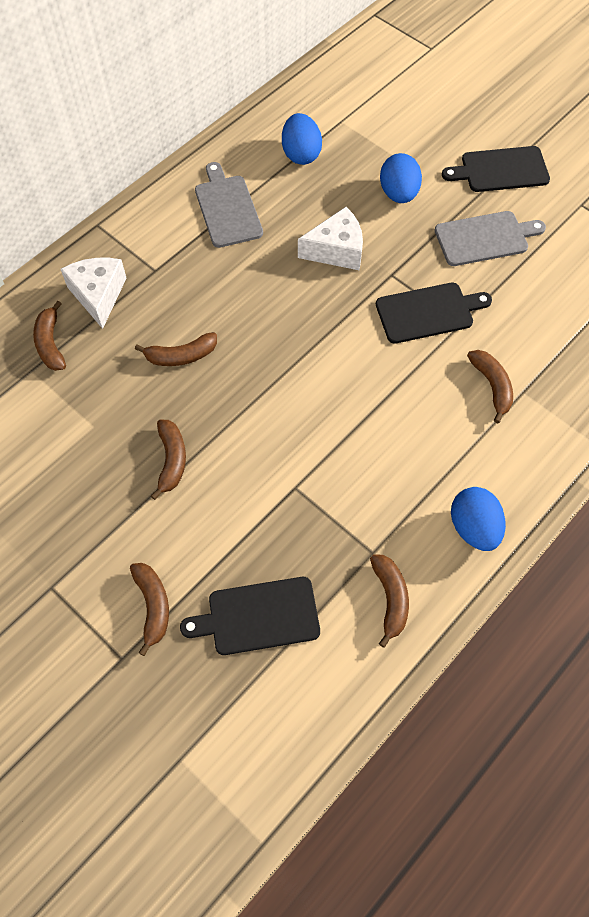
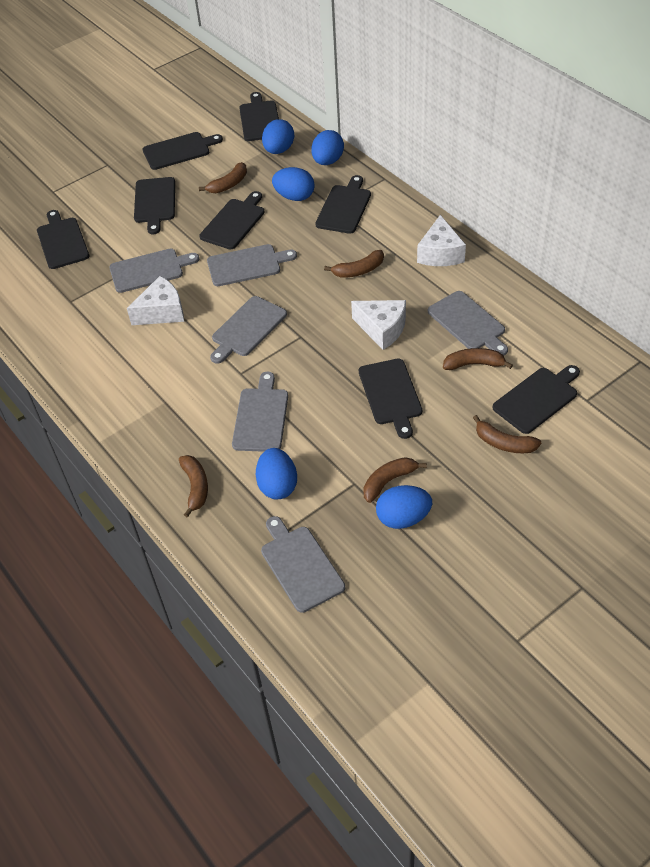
black cutting board: 3 -> 8
blue egg: 3 -> 5
grey cutting board: 2 -> 6
white cheese: 2 -> 3

